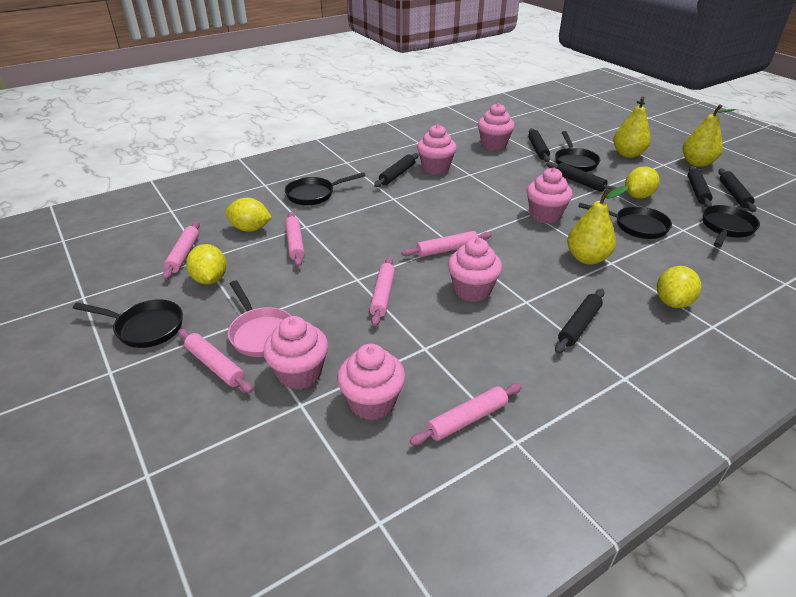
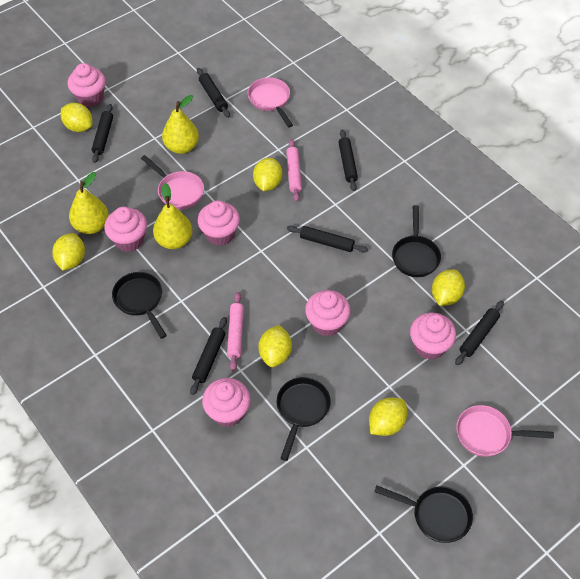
black pan: 5 -> 4
pink pan: 1 -> 3
pink rolling pin: 6 -> 2
yellow lemon: 4 -> 6

